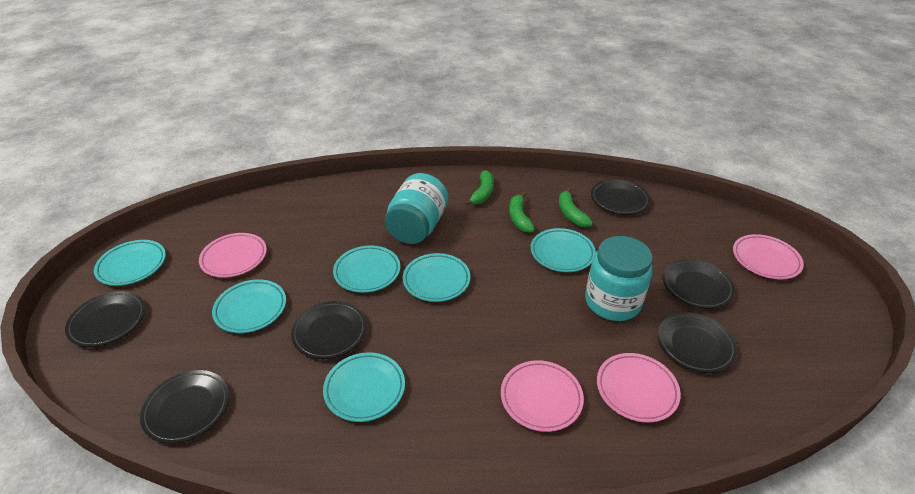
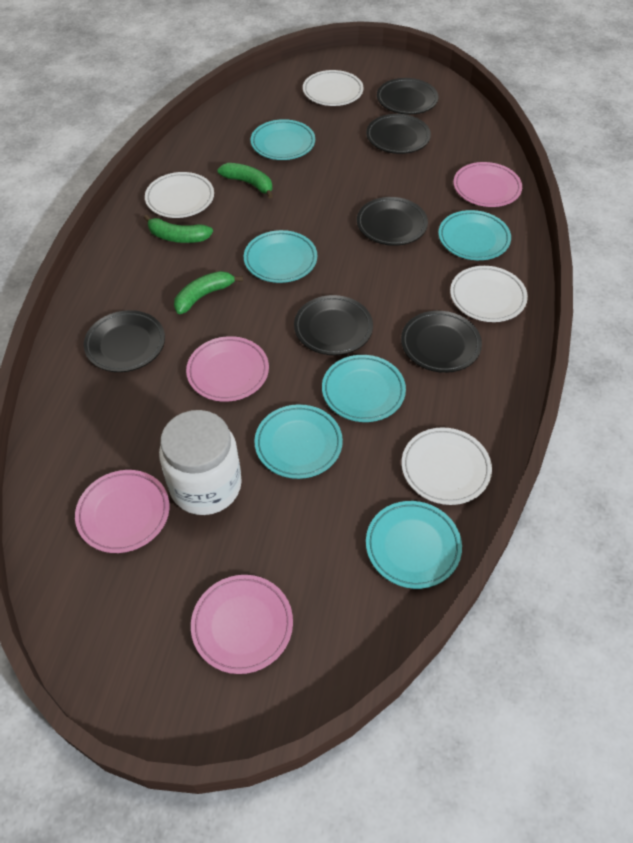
turquoise jar: 2 -> 0
white jar: 0 -> 1
white plate: 0 -> 4

